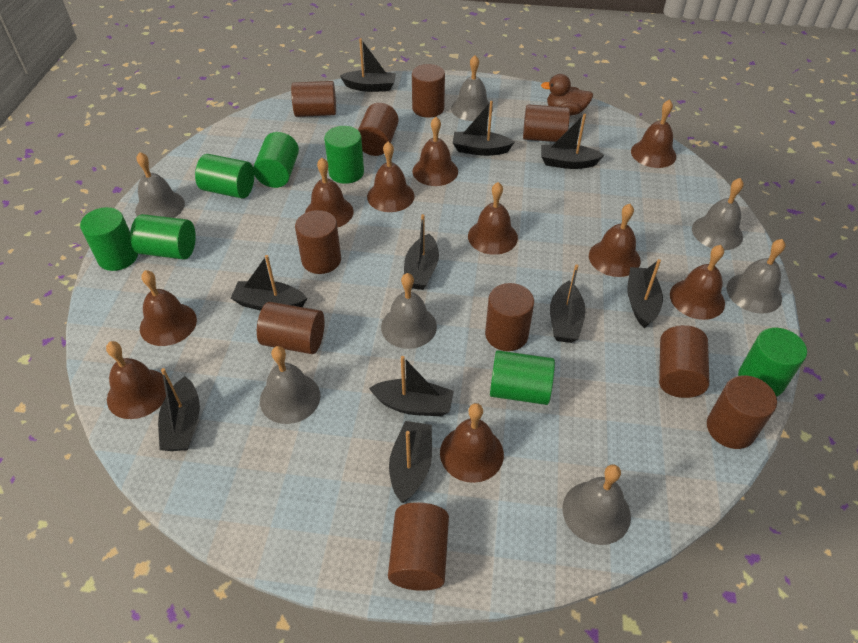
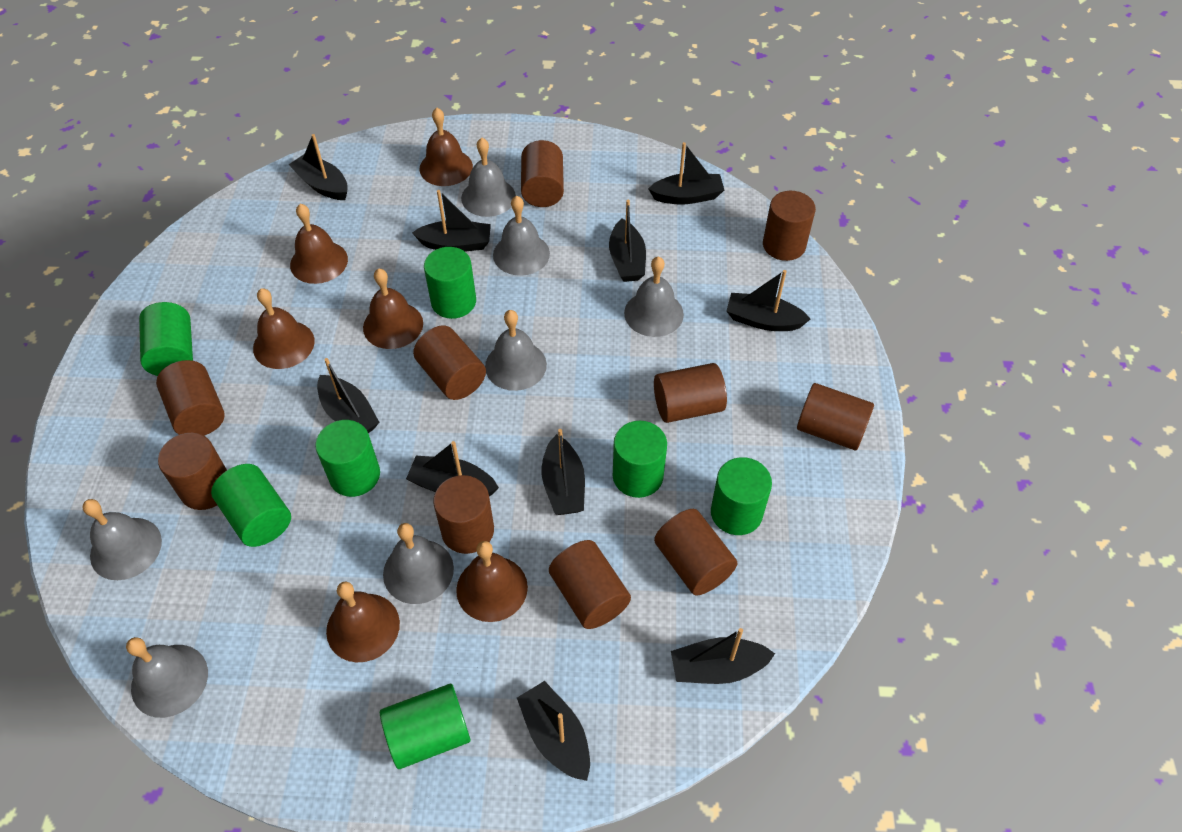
brown bell: 10 -> 6
brown duck: 1 -> 0

